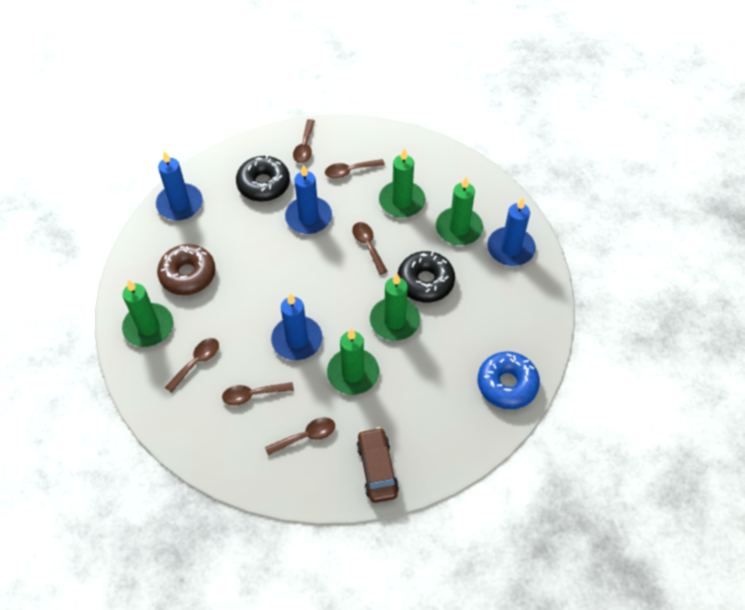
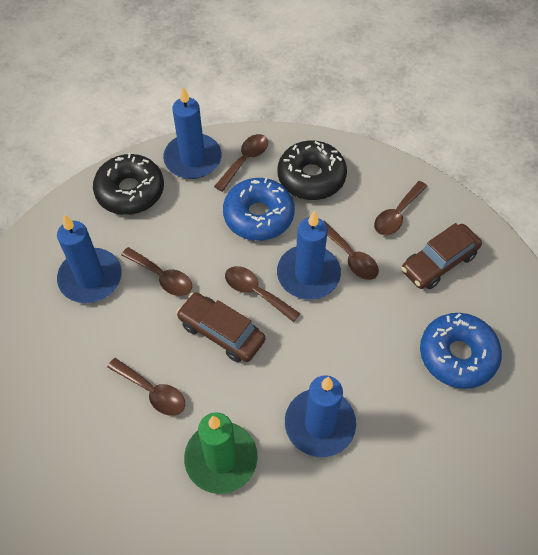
blue donut: 1 -> 2
brown car: 1 -> 2
brown donut: 1 -> 0
green candle: 5 -> 1

